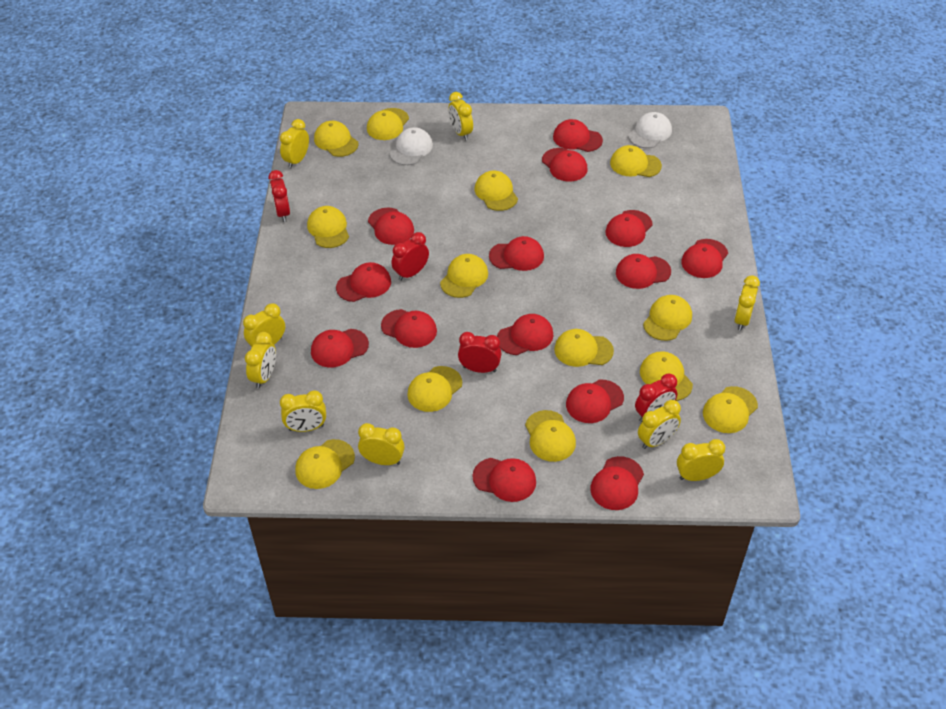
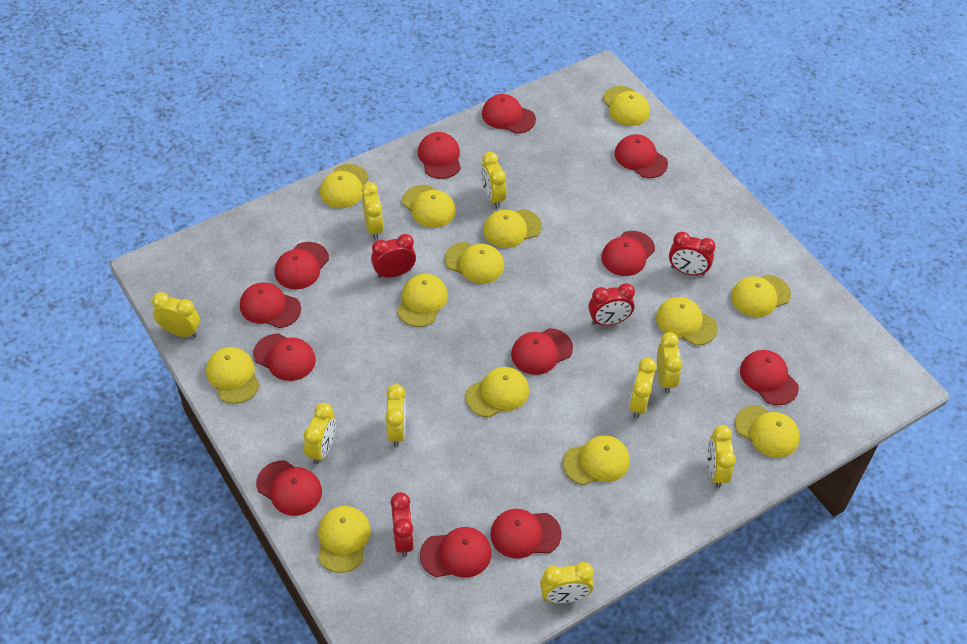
red cap: 14 -> 12
white cap: 2 -> 0

